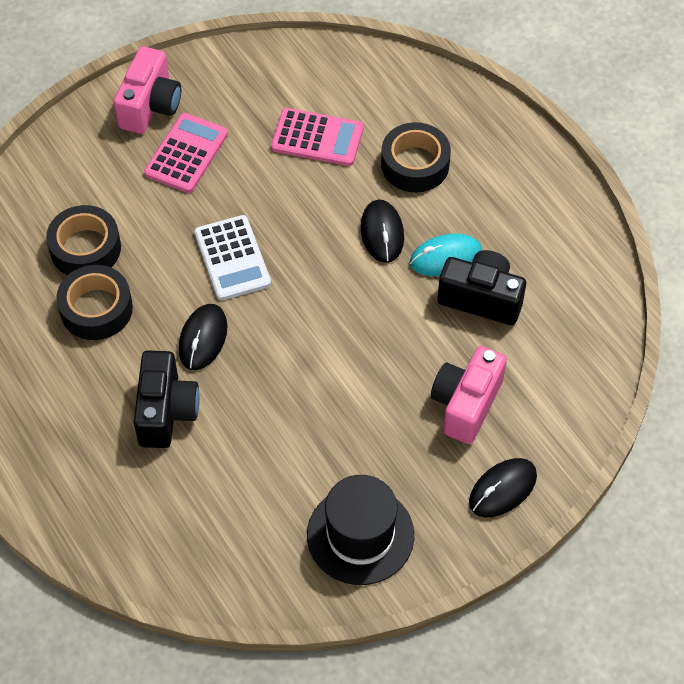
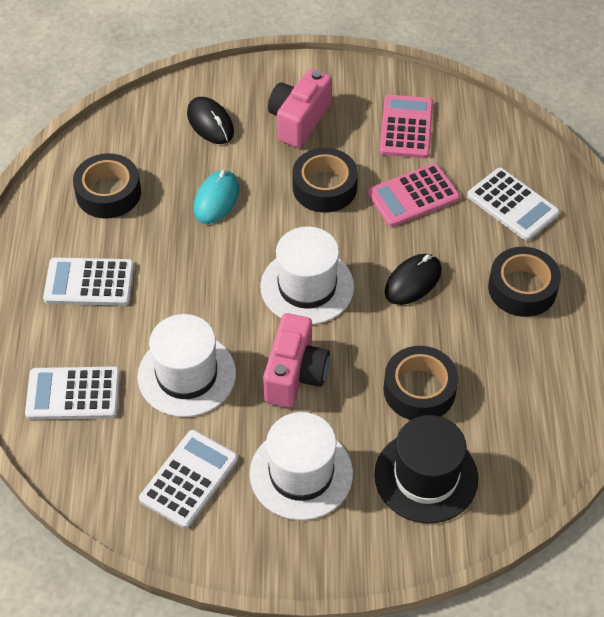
black camera: 2 -> 0
black mouse: 3 -> 2
black tape: 3 -> 4
white calculator: 1 -> 4
white hat: 0 -> 3

